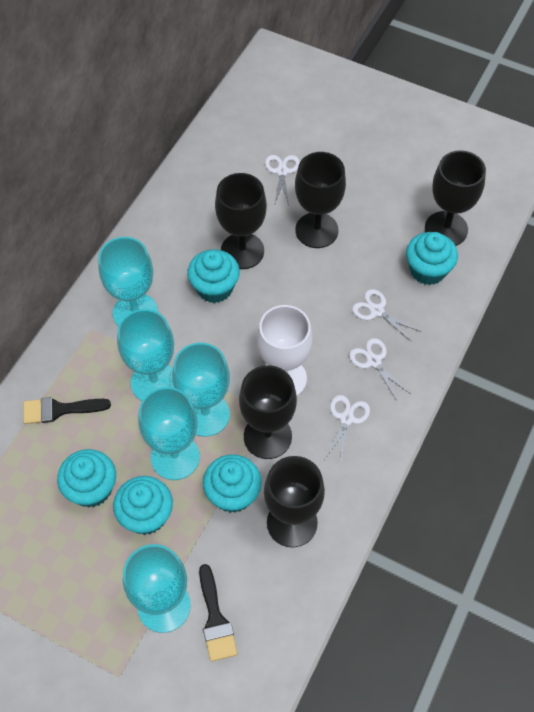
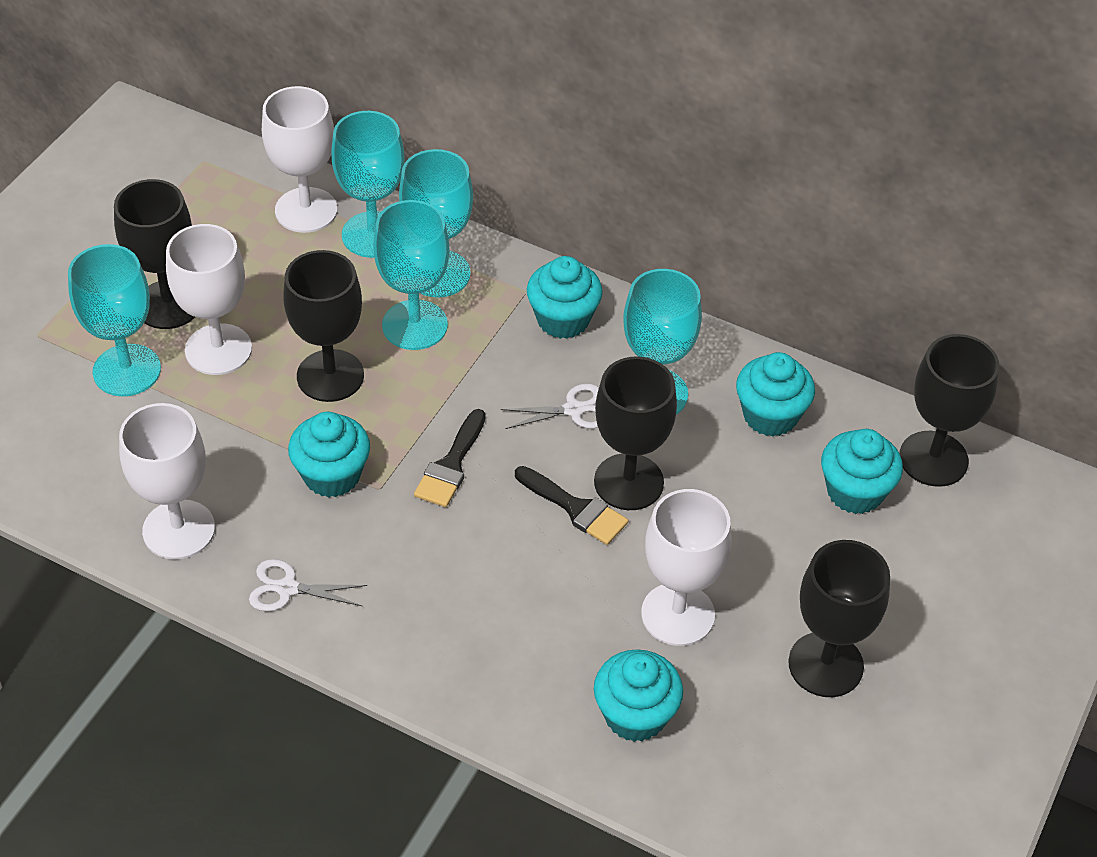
white goblet: 1 -> 4
white scissors: 4 -> 2

